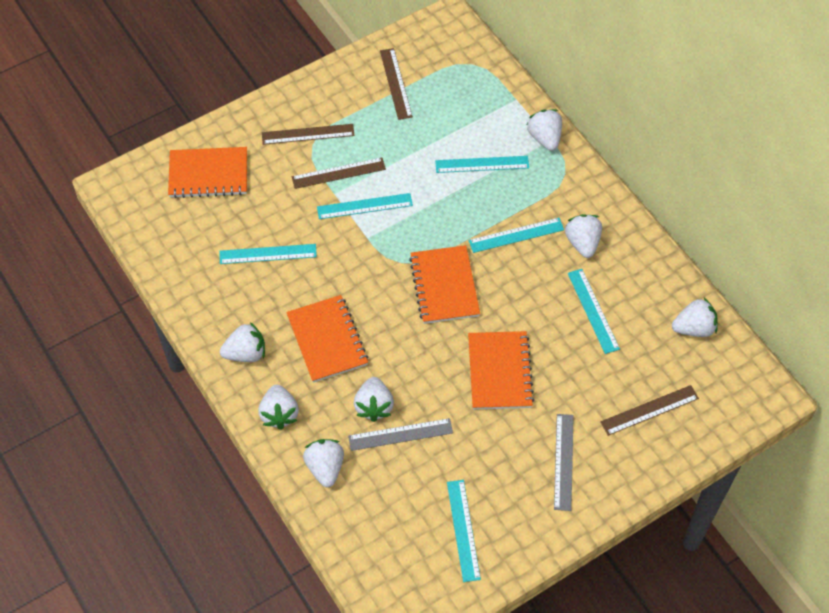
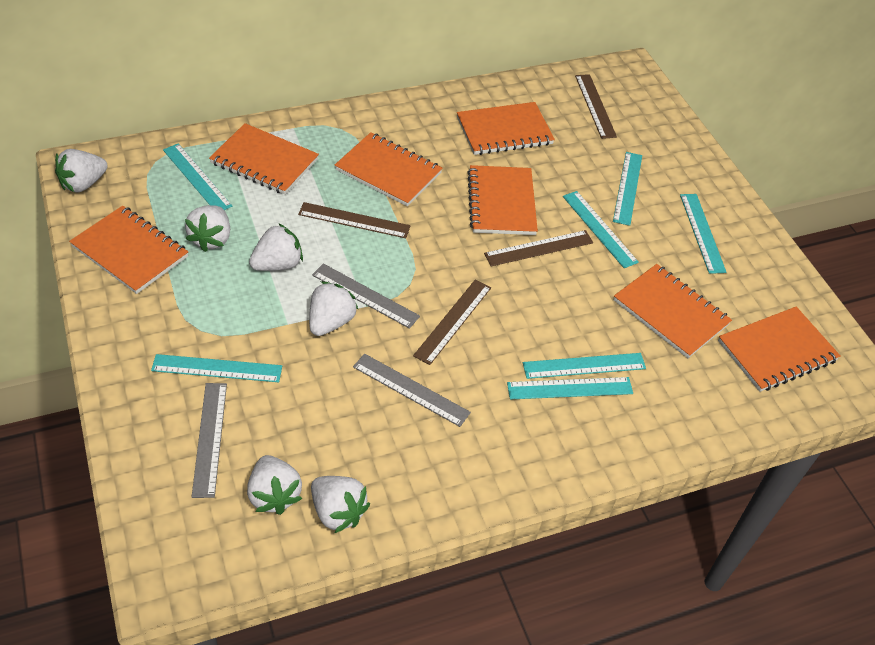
grey ruler: 2 -> 3
orange notebook: 4 -> 7
turquoise ruler: 6 -> 7
white strawberry: 7 -> 6

